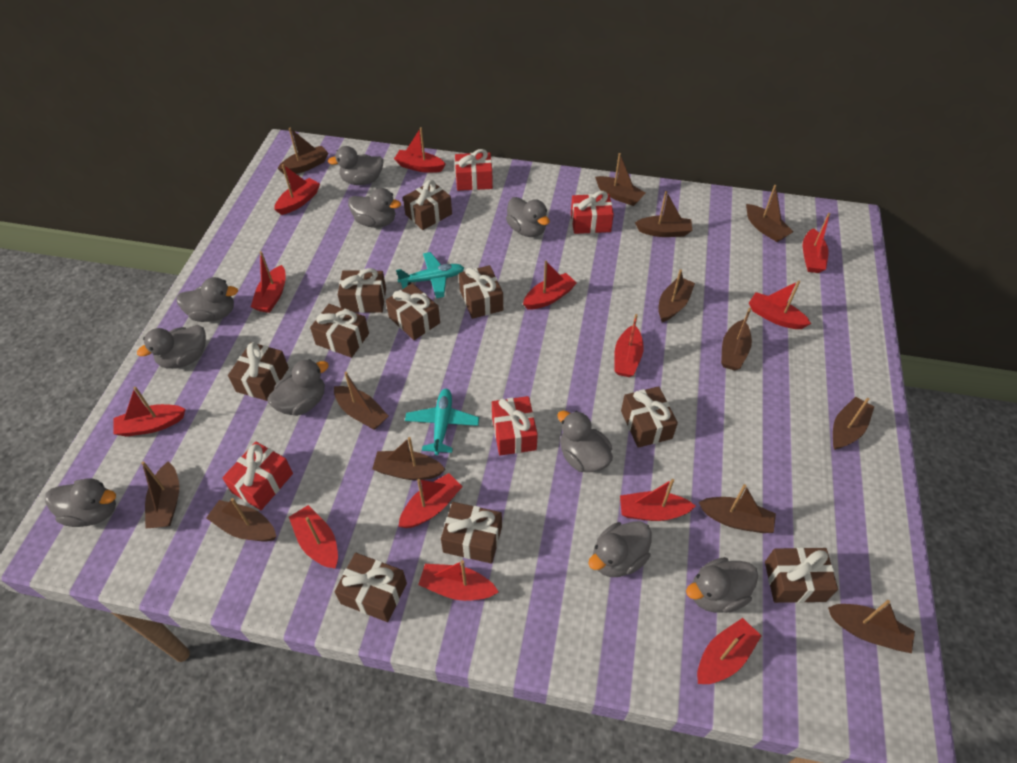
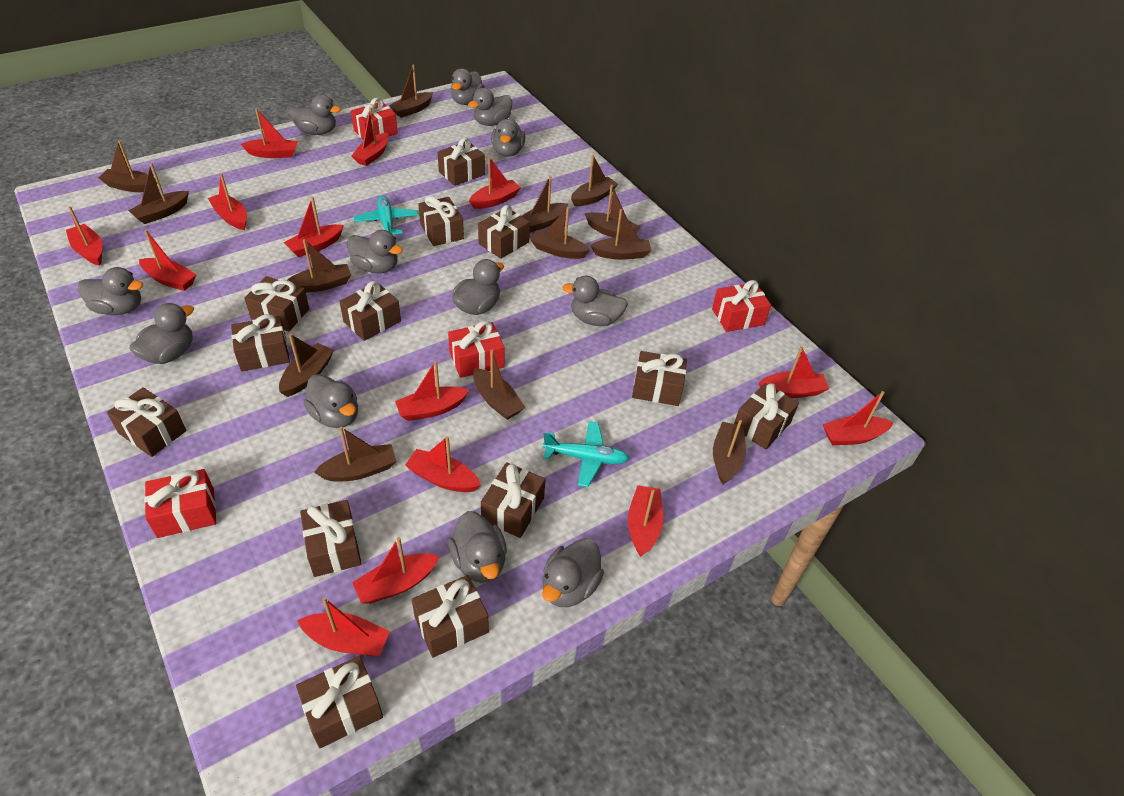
brown gift: 10 -> 13
grey duck: 10 -> 12
red boat: 13 -> 14

